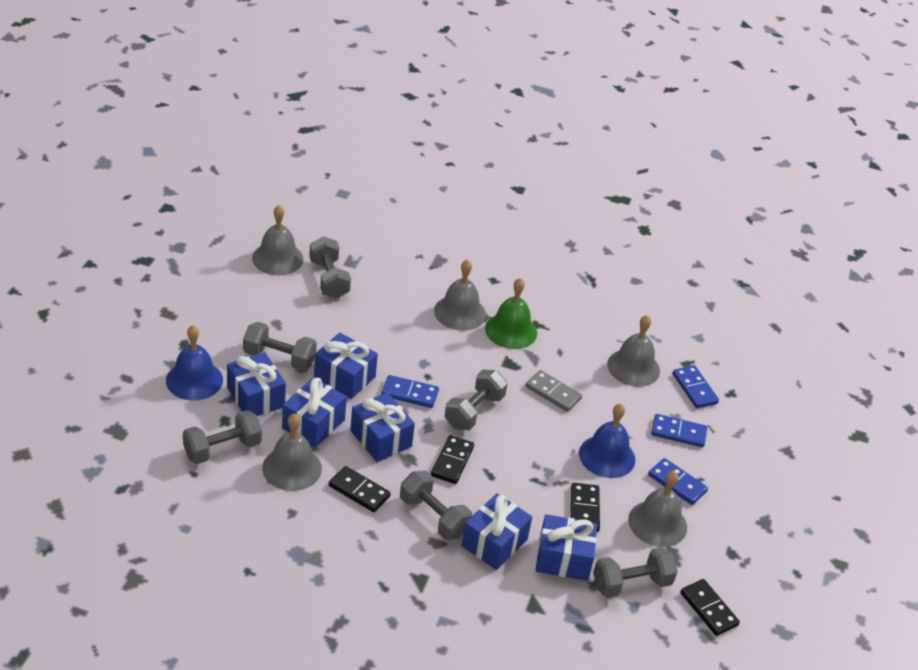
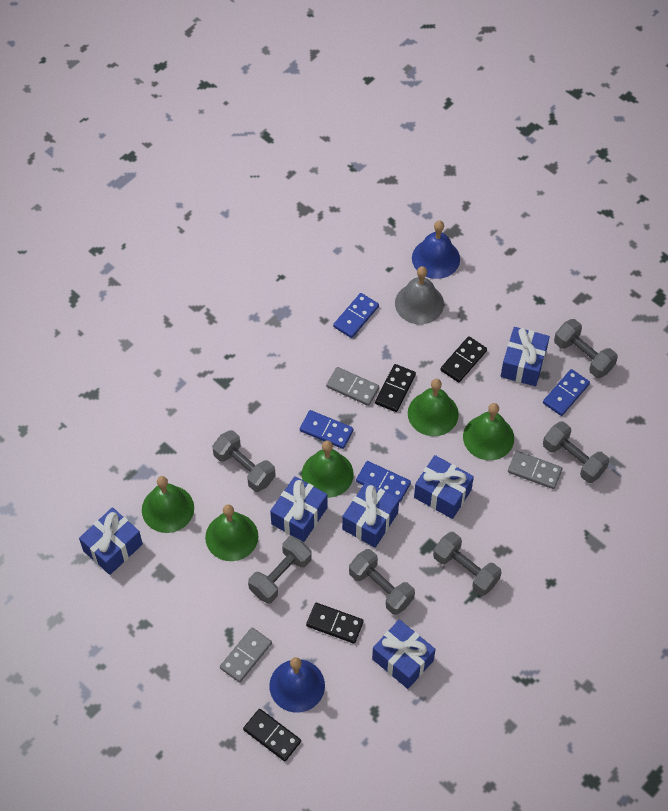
green bell: 1 -> 5
grey bell: 5 -> 1
grey domino: 1 -> 3

